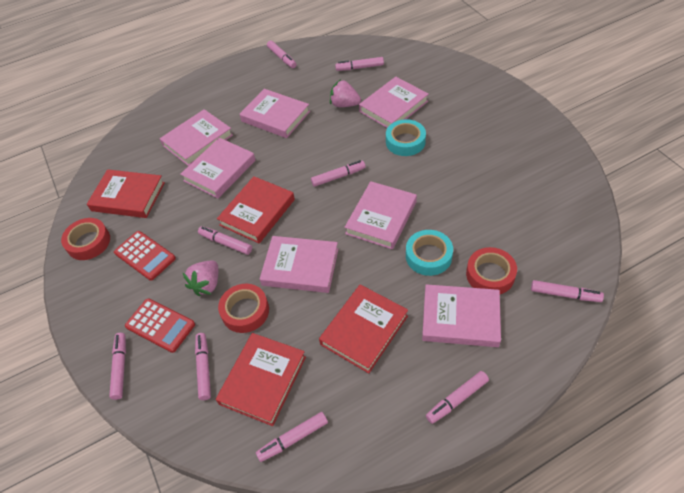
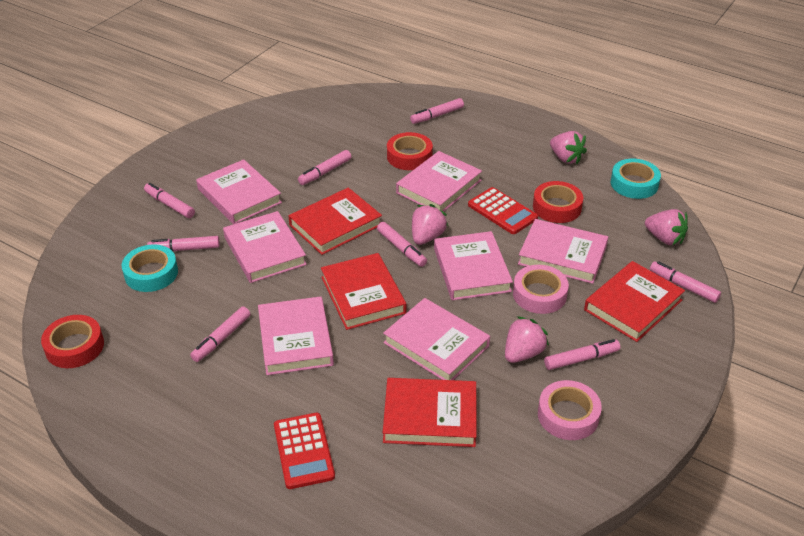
pink marker: 9 -> 8
pink strawberry: 2 -> 4
pink tape: 0 -> 2

